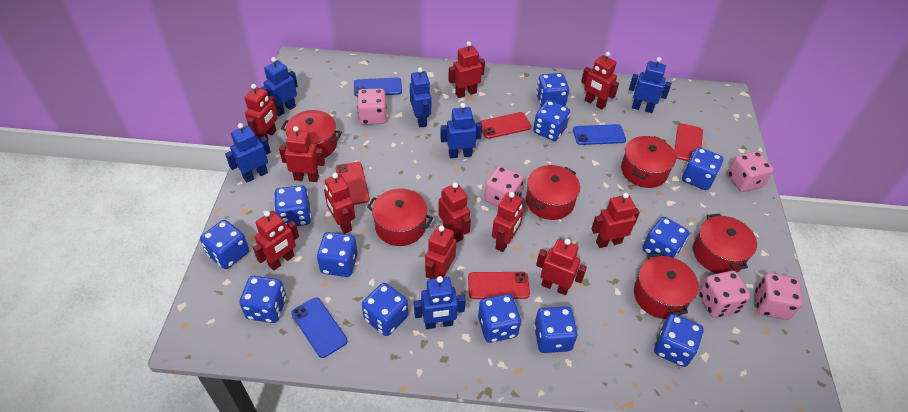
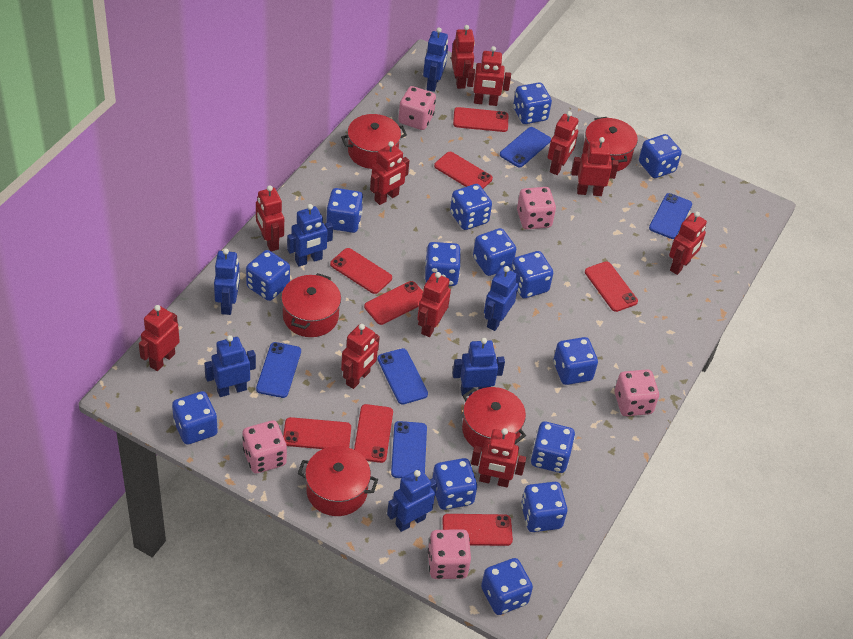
blue dice: 12 -> 14
blue phone: 3 -> 5
blue robot: 6 -> 7
red phone: 4 -> 8
red pot: 6 -> 5

